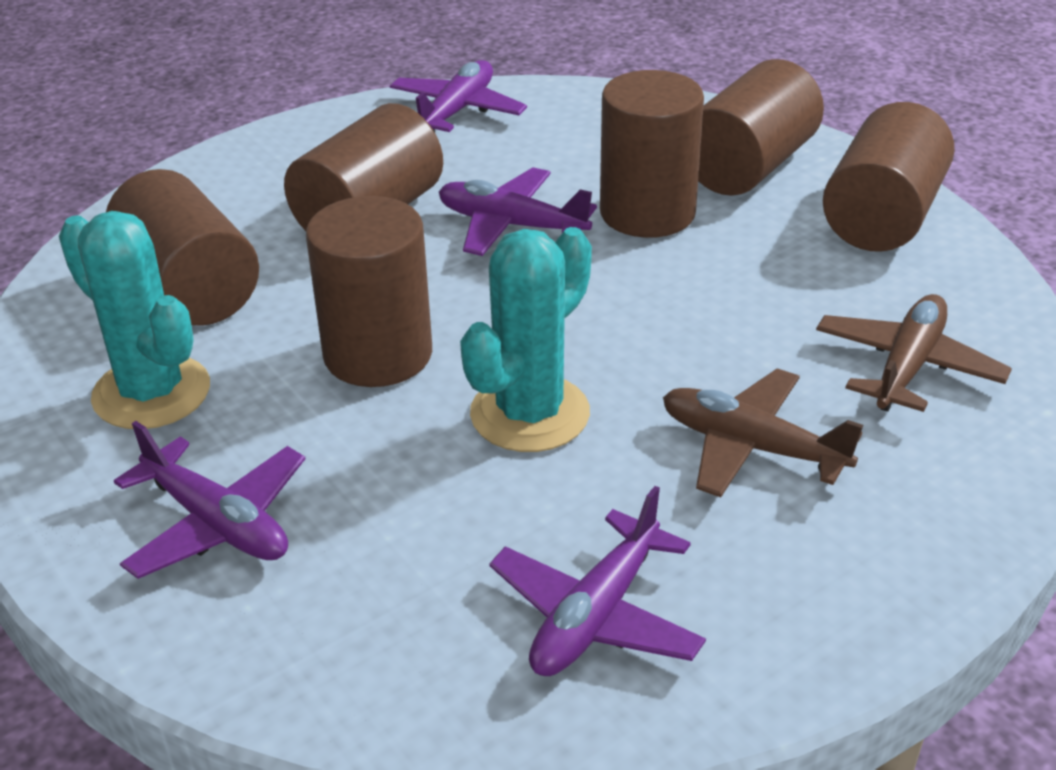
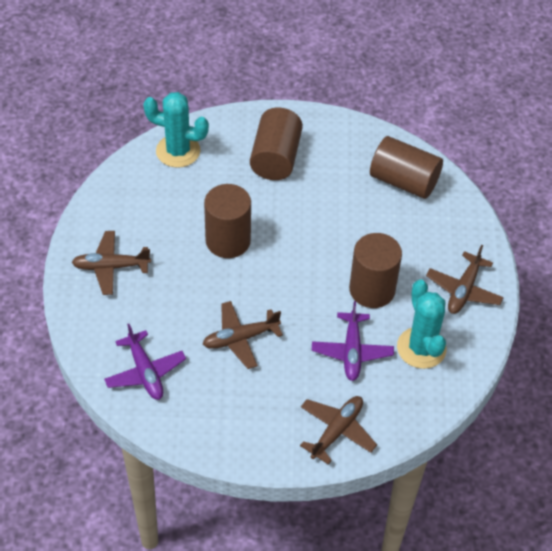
brown cylinder: 6 -> 4
brown plane: 2 -> 4
purple plane: 4 -> 2

